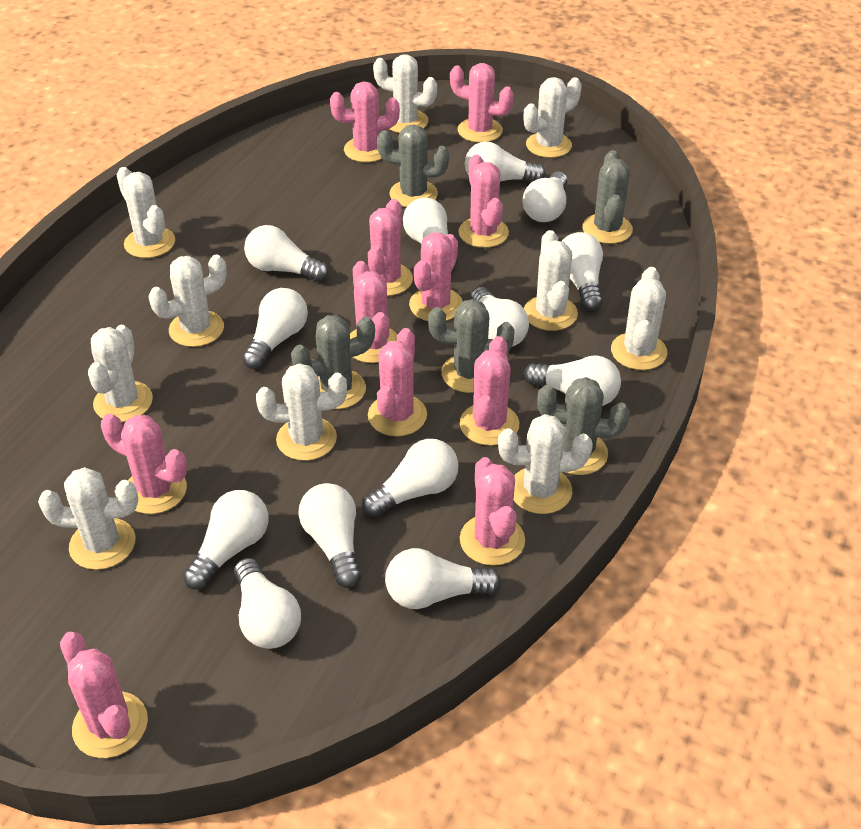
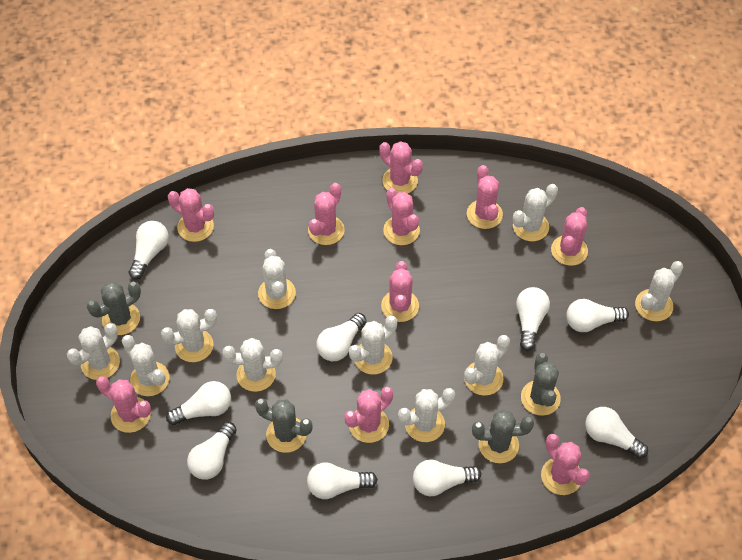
grey cactus: 5 -> 4
pink cactus: 11 -> 10
white light bulb: 13 -> 9

